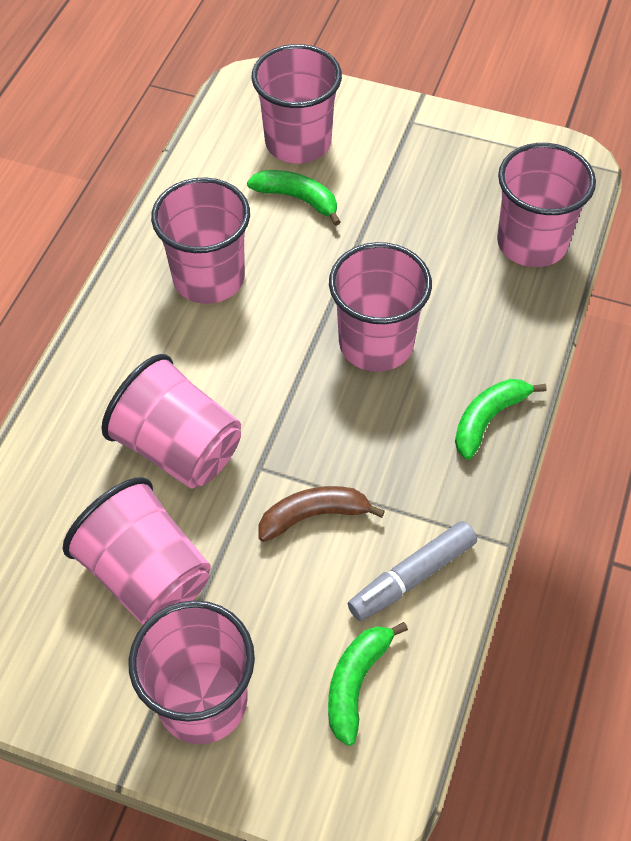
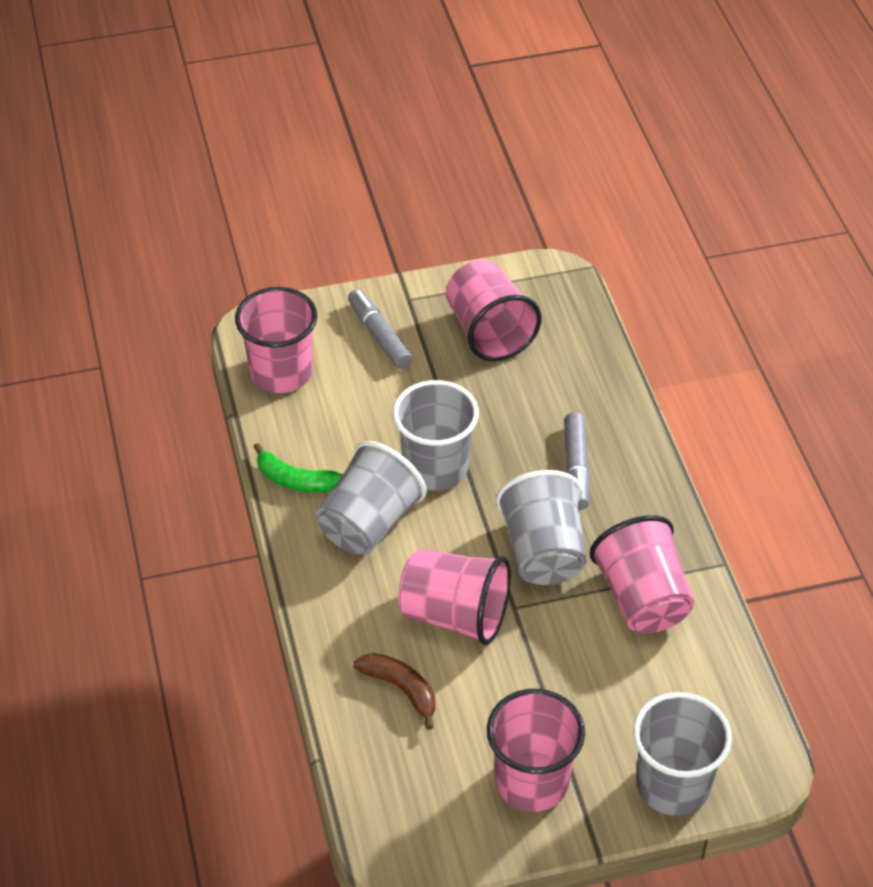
green banana: 3 -> 1
grey cup: 0 -> 4
grey marker: 1 -> 2
pink cup: 7 -> 5

